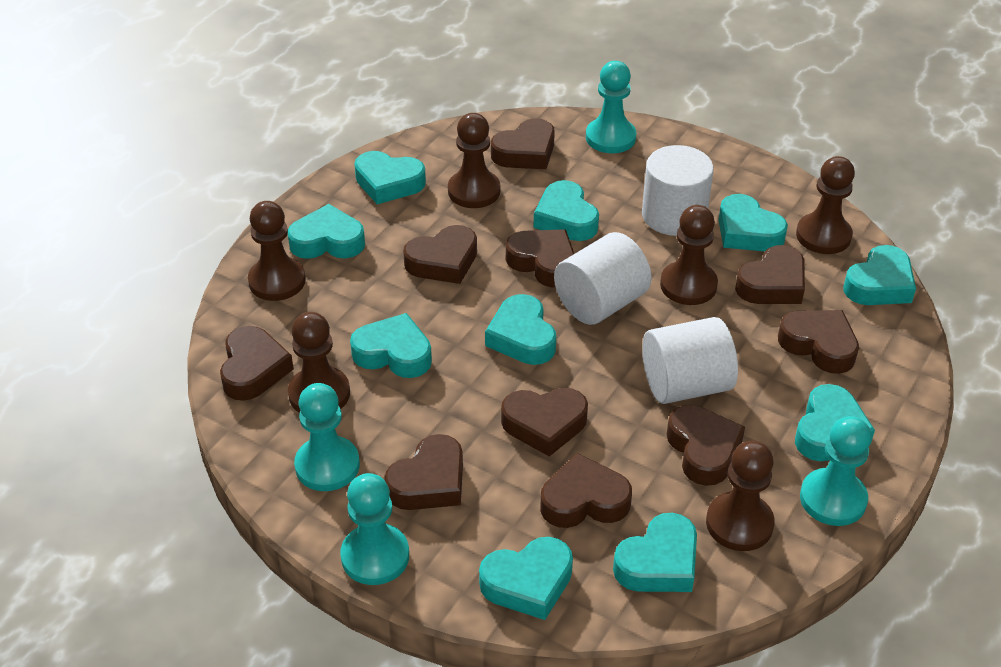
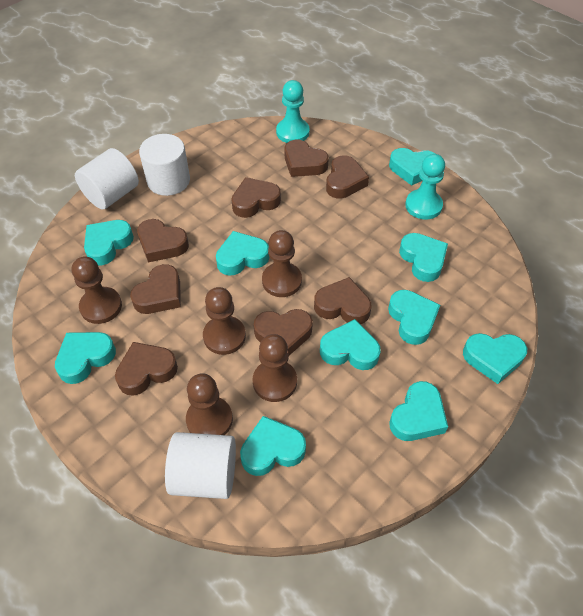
brown heart: 10 -> 8
brown pawn: 6 -> 5
turquoise pawn: 4 -> 2

